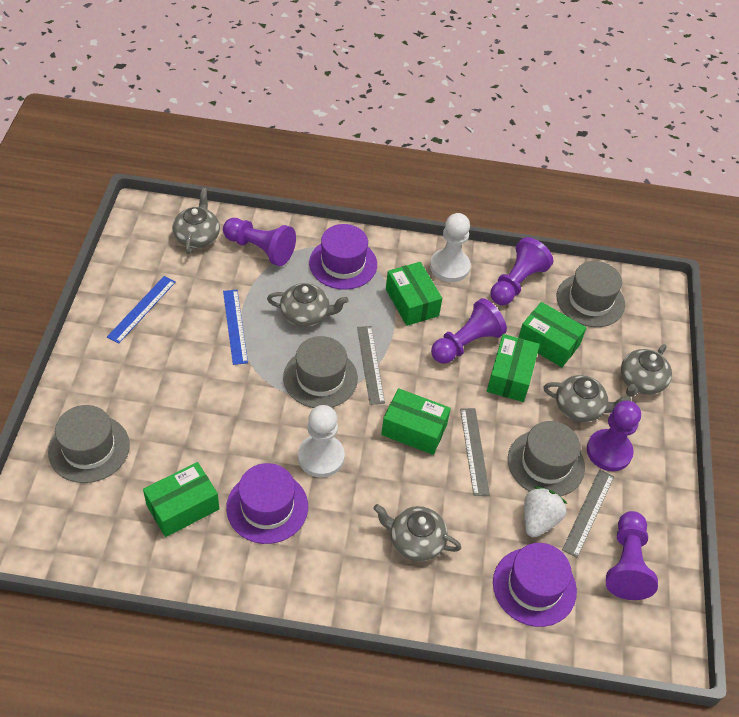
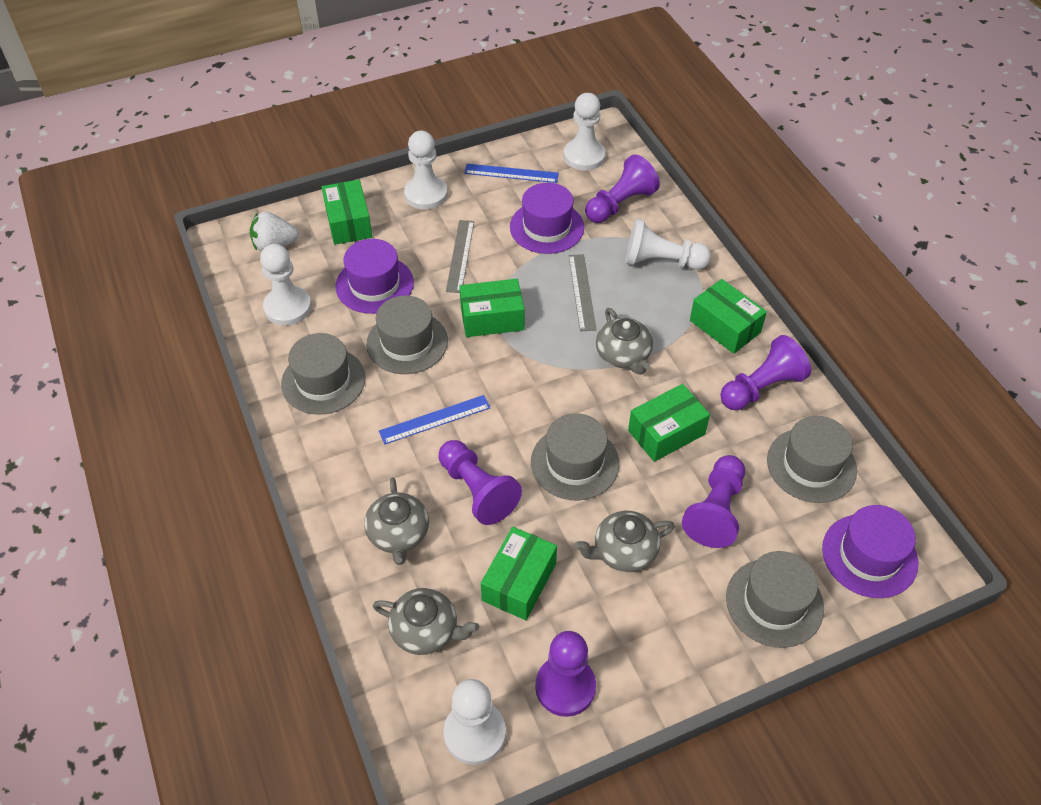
grey hat: 4 -> 5
grey ruler: 3 -> 2
grey teapot: 5 -> 4
white pawn: 2 -> 5

